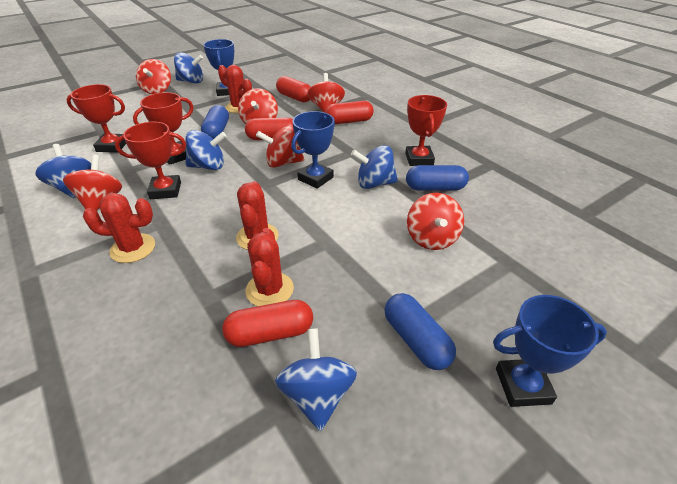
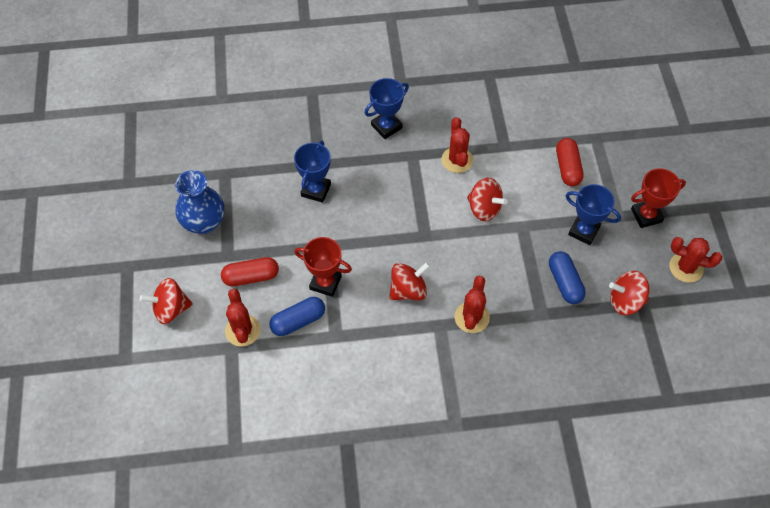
blue capsule: 3 -> 2
blue spinning top: 5 -> 0
blue vase: 0 -> 1
red capsule: 4 -> 2
red spinning top: 6 -> 4
red trophy: 4 -> 2

